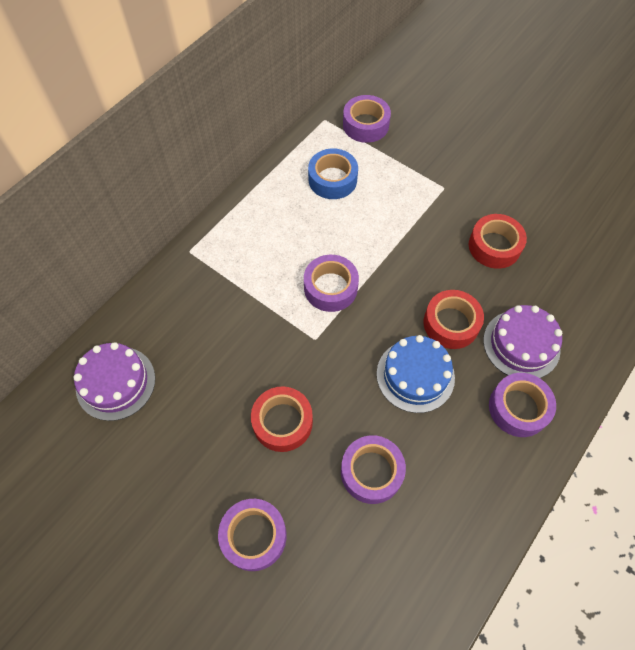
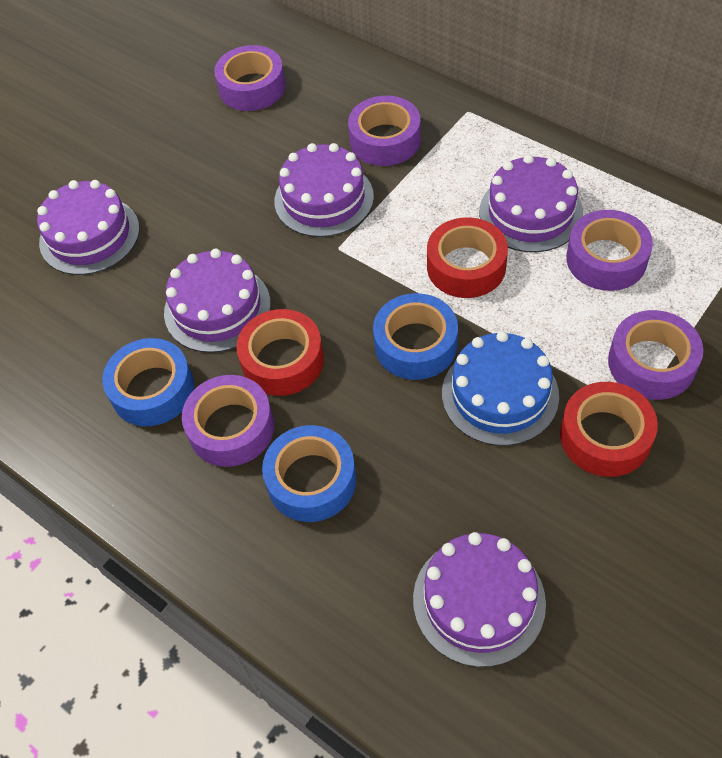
blue tape: 1 -> 3
purple cake: 2 -> 5

